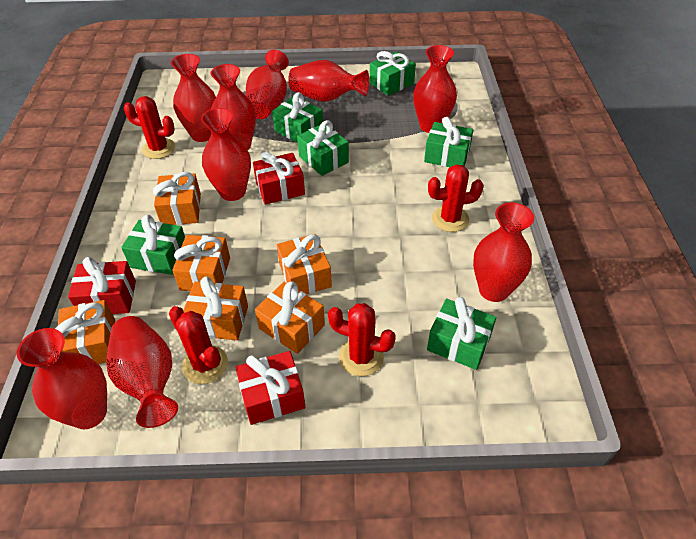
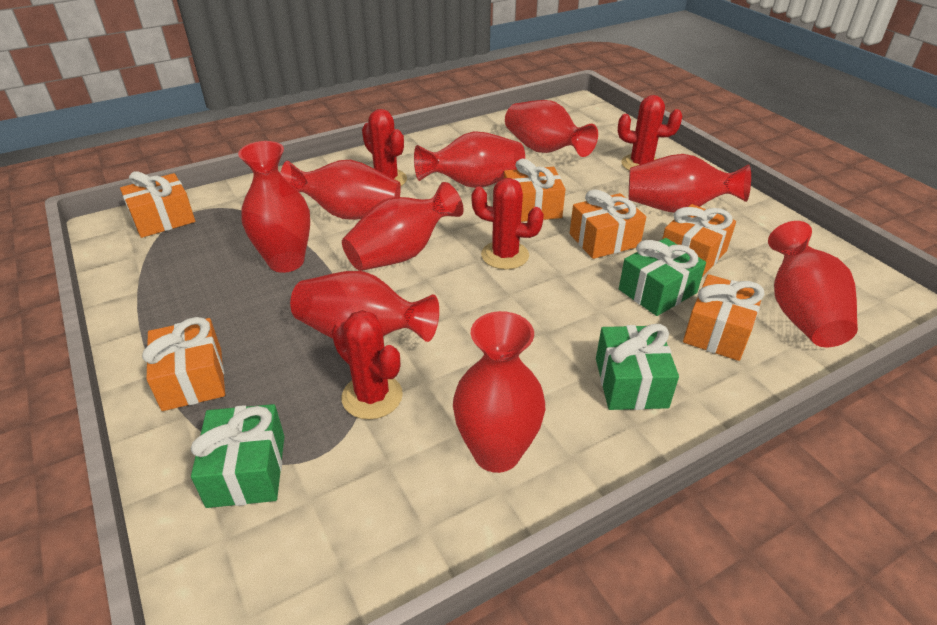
green gift: 6 -> 3
red gift: 3 -> 0

